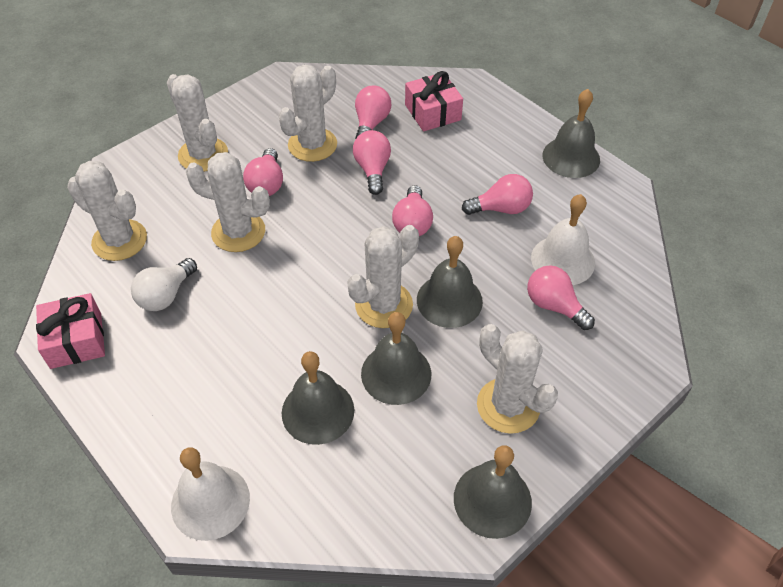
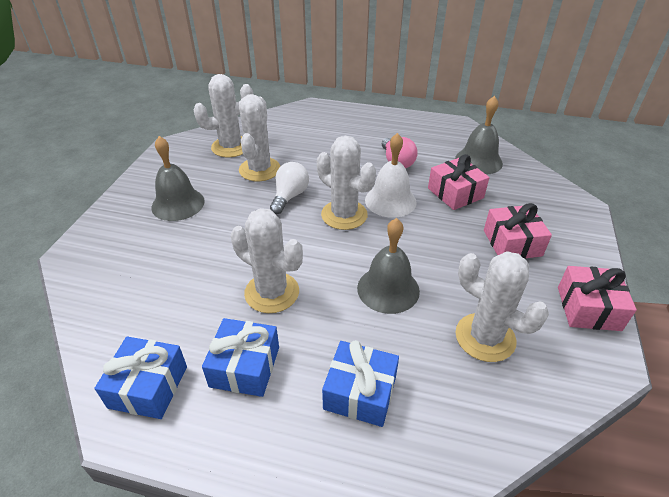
blue gift: 0 -> 3
grey bell: 5 -> 3
pink gift: 2 -> 3
pink light bulb: 6 -> 1
white bell: 2 -> 1
white cactus: 6 -> 5

